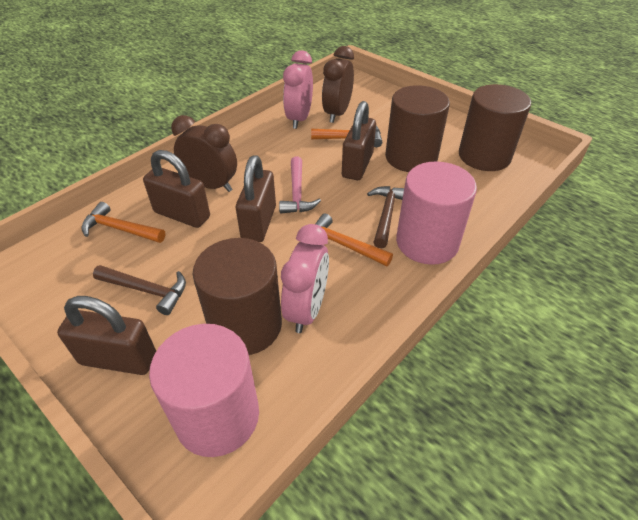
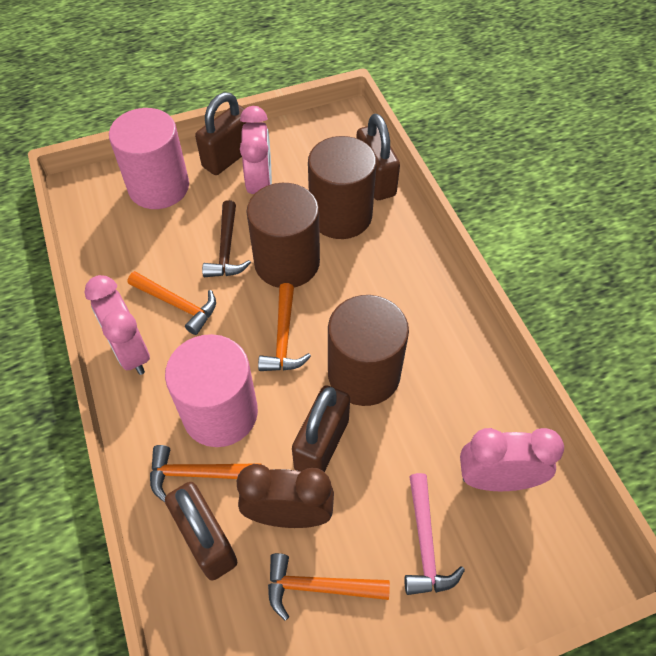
brown clock: 2 -> 1
brown hammer: 2 -> 1
orange hammer: 3 -> 4
pink clock: 2 -> 3

